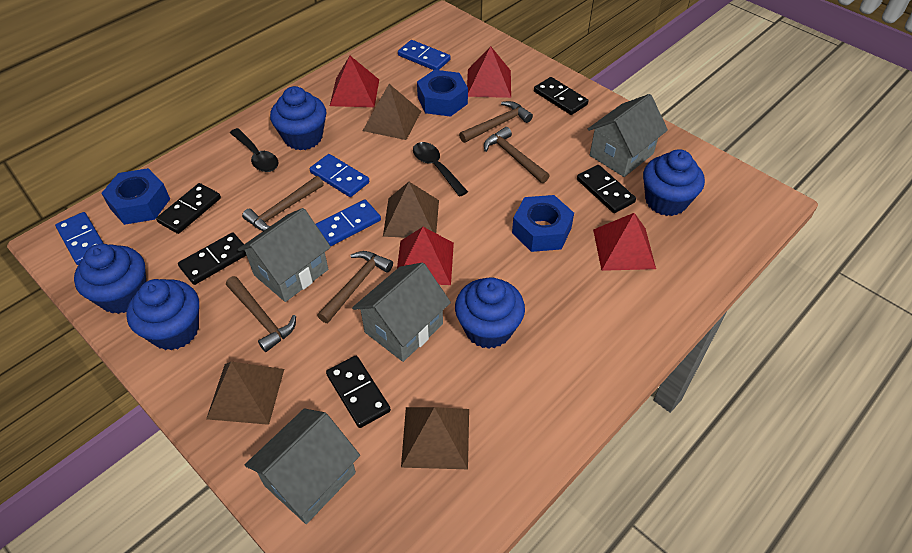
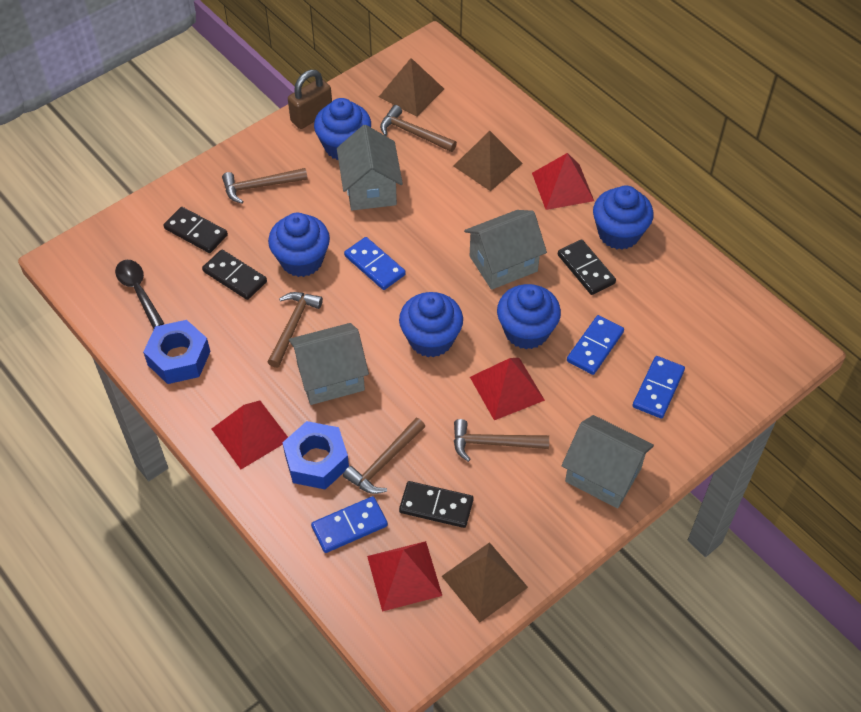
black domino: 5 -> 4
black spoon: 2 -> 1
blue nut: 3 -> 2
brown padlock: 0 -> 1
brown pyramid: 4 -> 3

